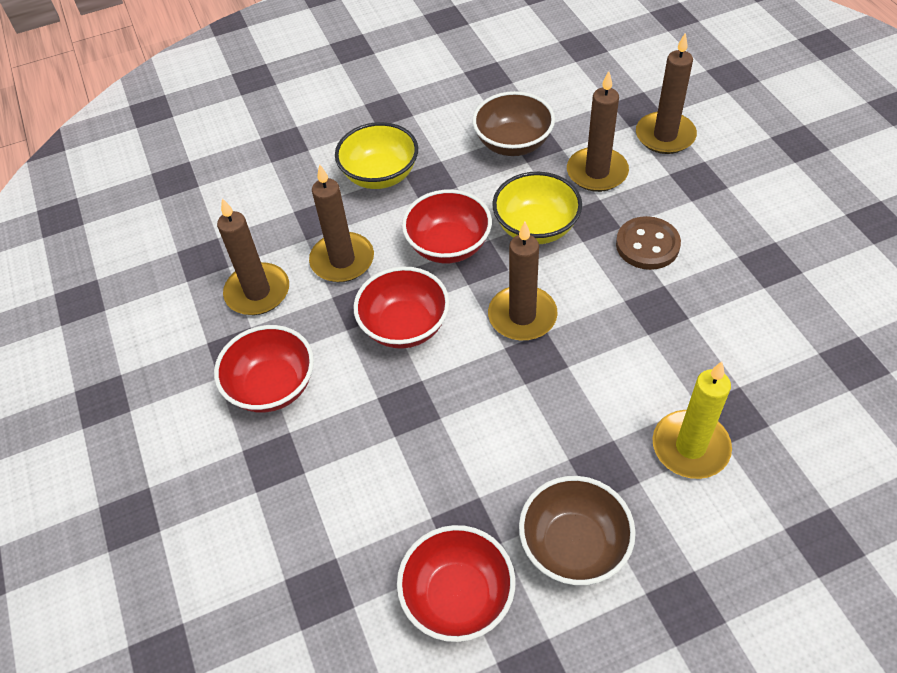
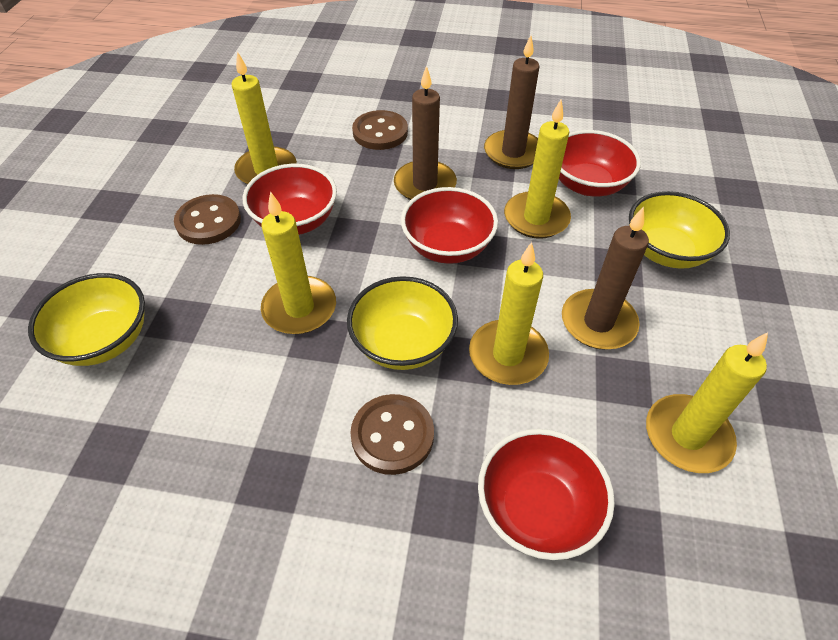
brown bowl: 2 -> 0
brown button: 1 -> 3
brown candle: 5 -> 3
yellow bowl: 2 -> 3
yellow candle: 1 -> 5

